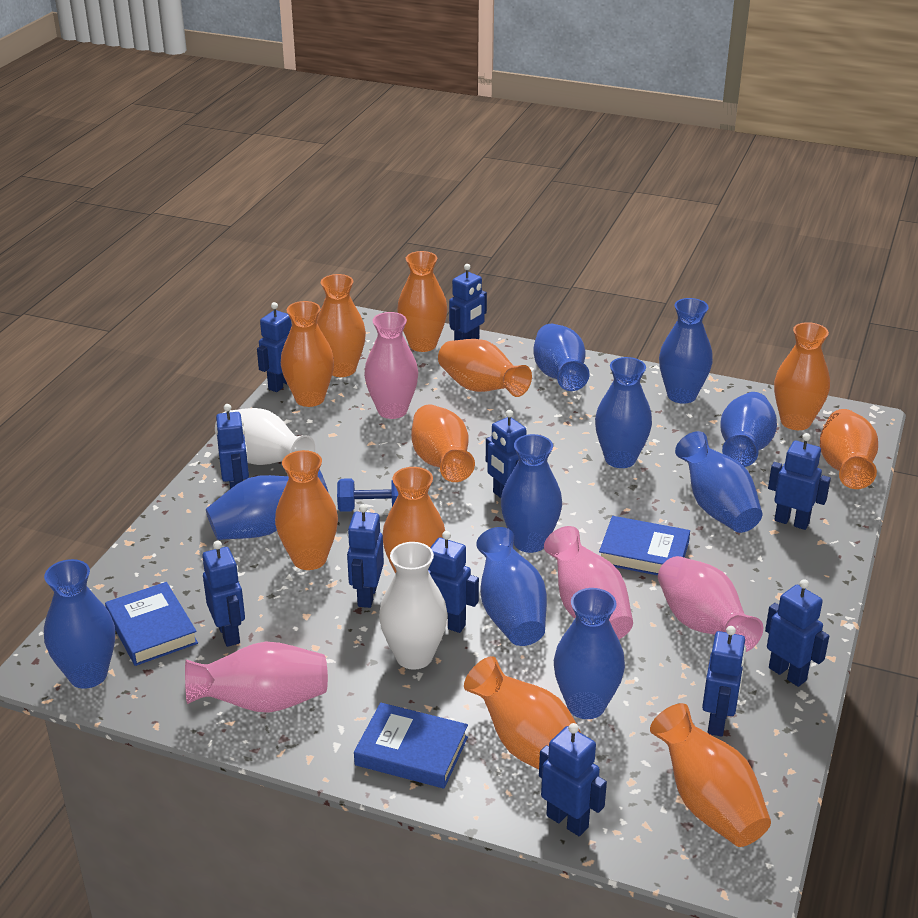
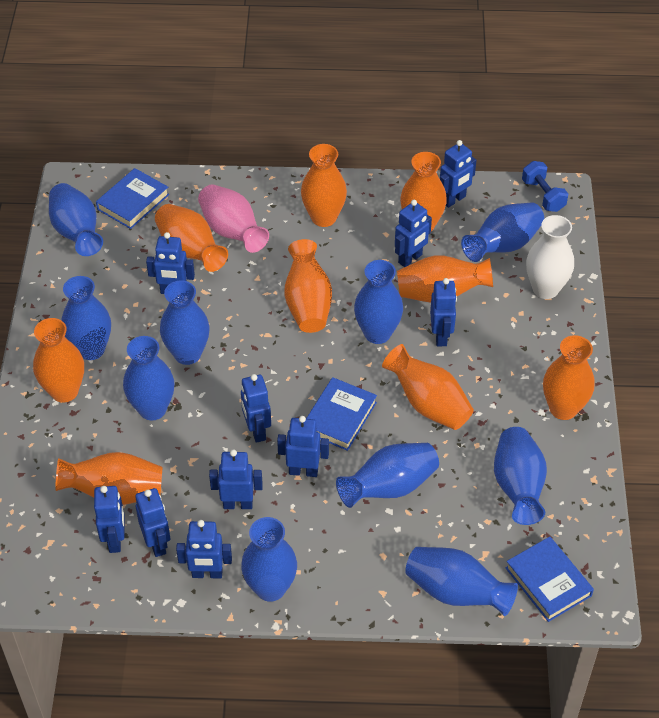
blue robot: 11 -> 10
orange vase: 11 -> 9
pink vase: 4 -> 1
white vase: 2 -> 1

